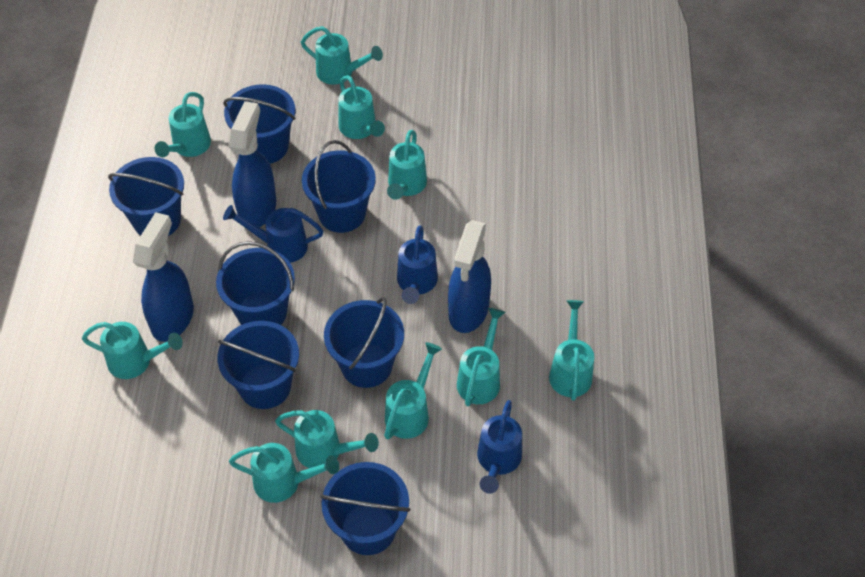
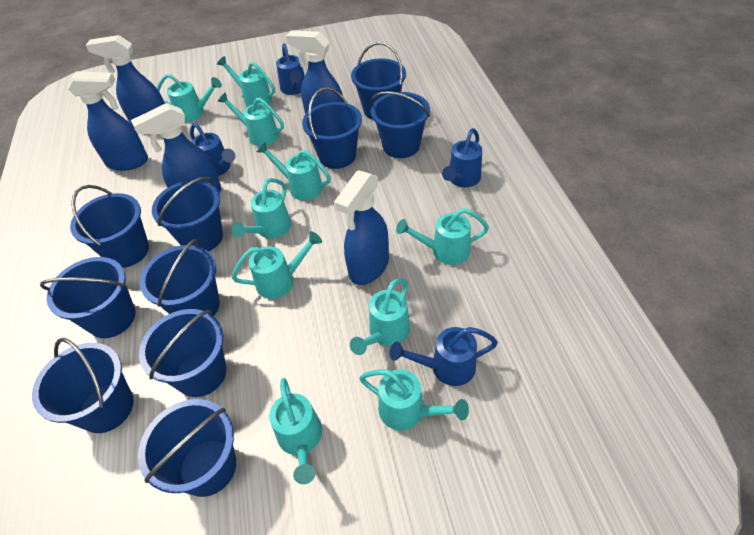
blue bucket: 7 -> 10
blue spray bottle: 3 -> 5
blue watering can: 3 -> 4

